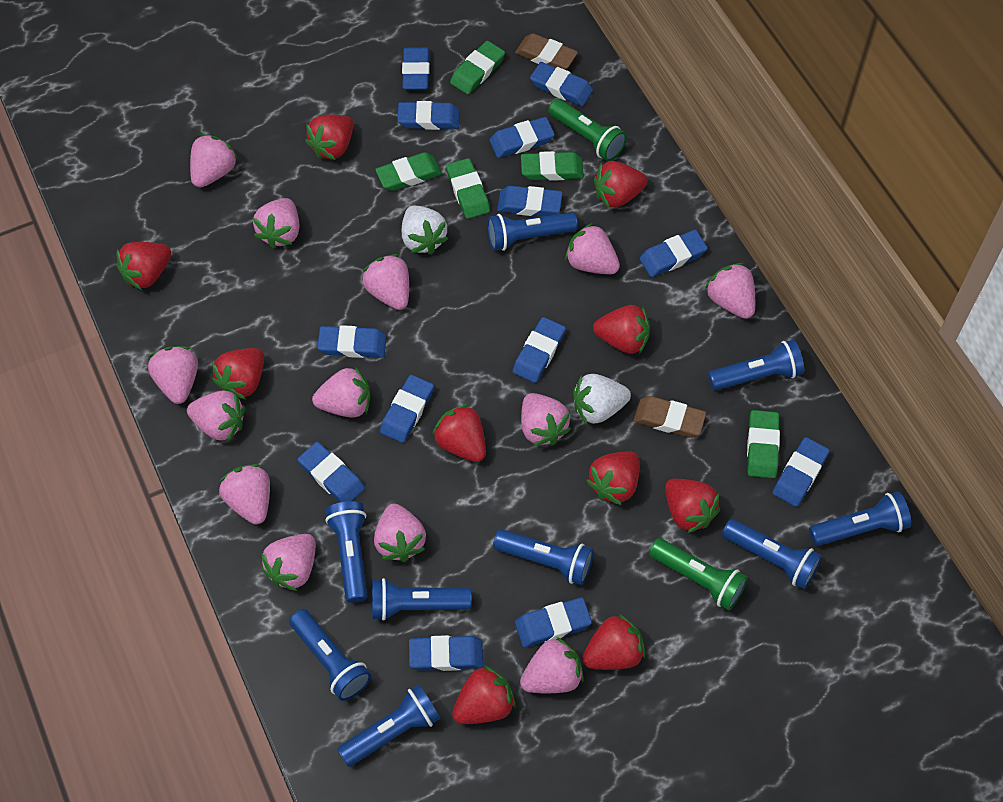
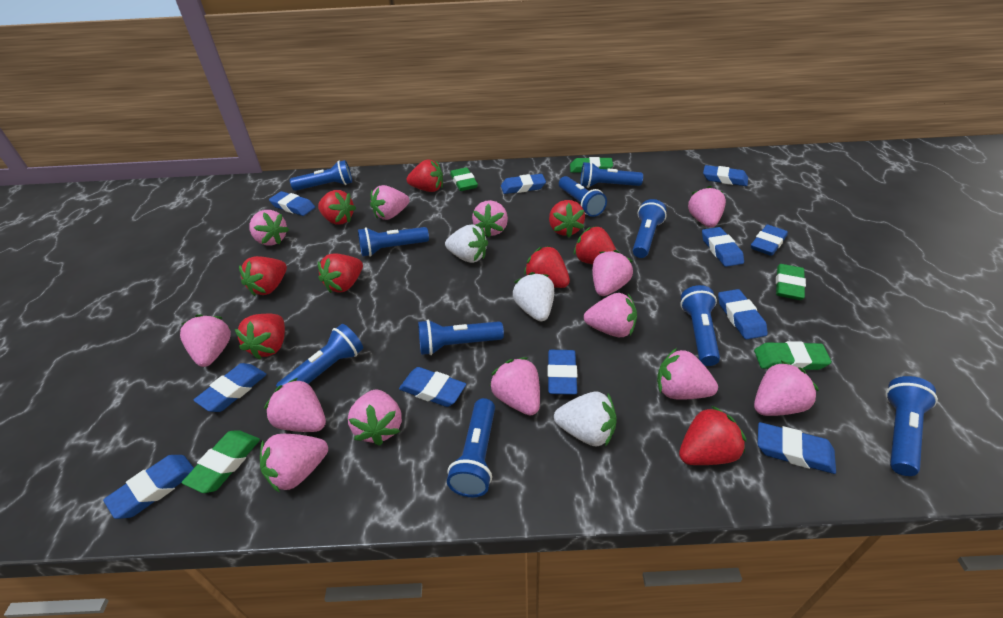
blue eraser: 13 -> 11
blue flashlight: 9 -> 10
brown eraser: 2 -> 0
green flashlight: 2 -> 0
red strawberry: 10 -> 9
white strawberry: 2 -> 3

